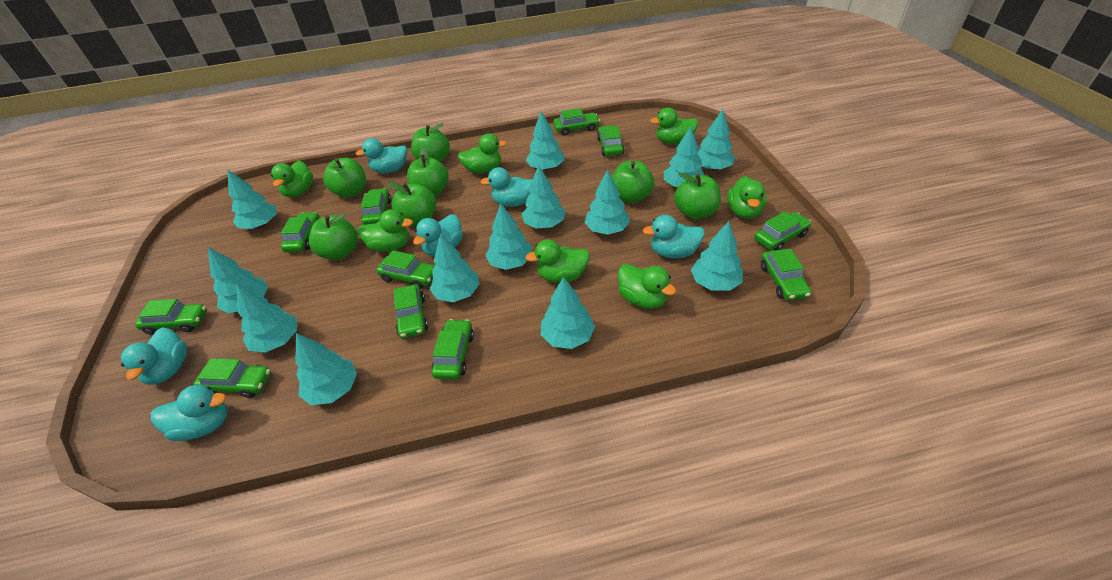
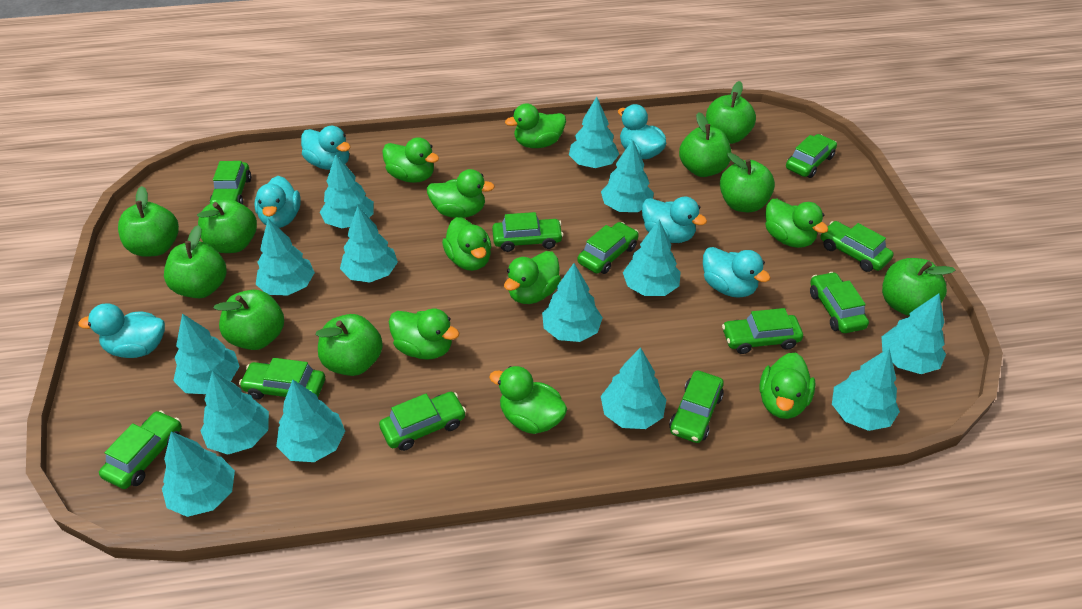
green apple: 7 -> 9
green duck: 7 -> 9
turquoise tree: 13 -> 14

